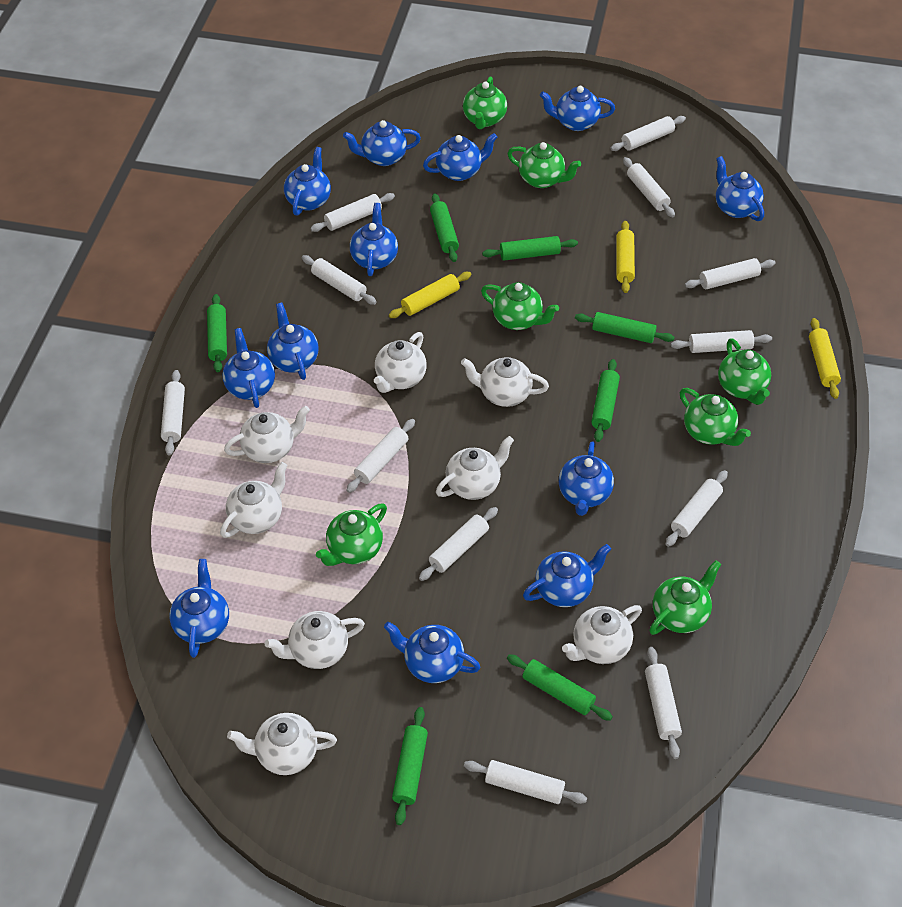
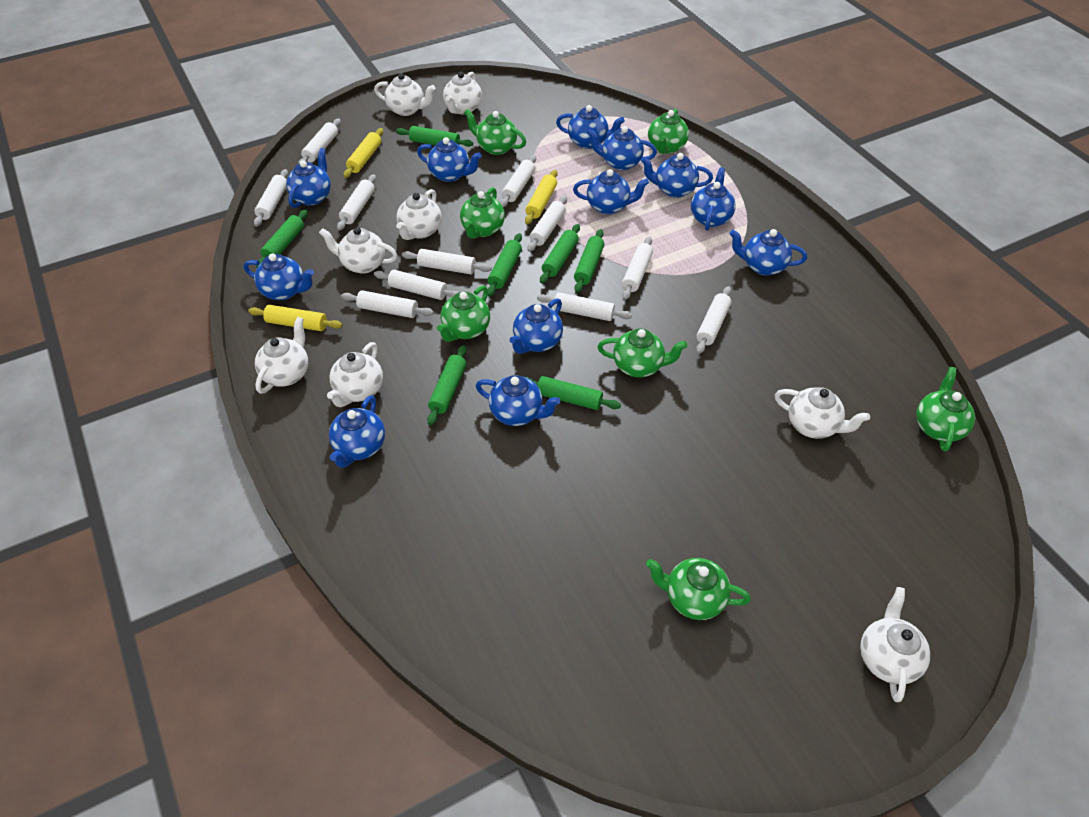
white rolling pin: 12 -> 11

